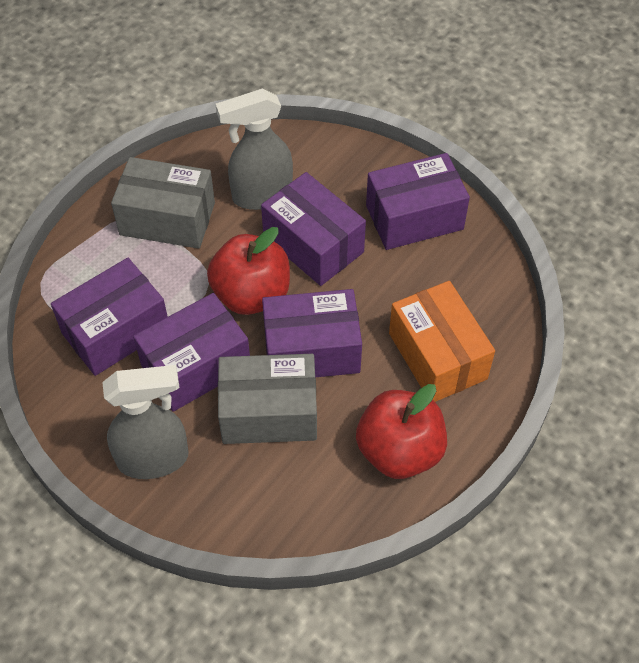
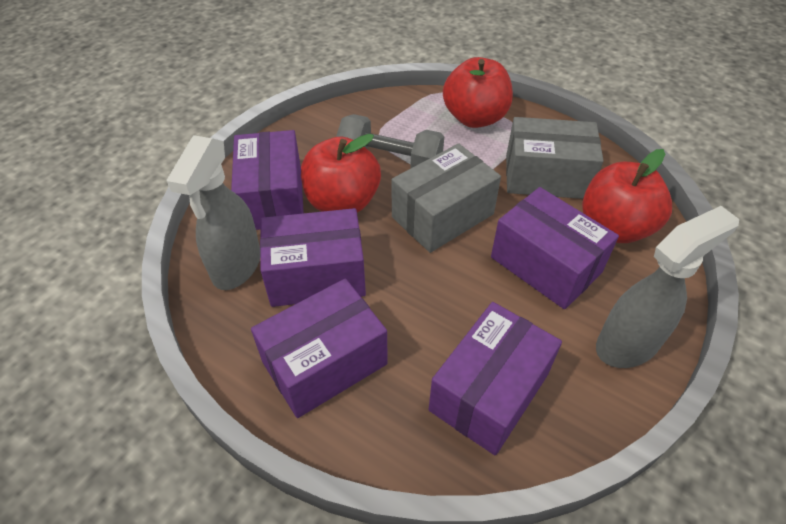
grey dumbbell: 0 -> 1
orange box: 1 -> 0
red apple: 2 -> 3

